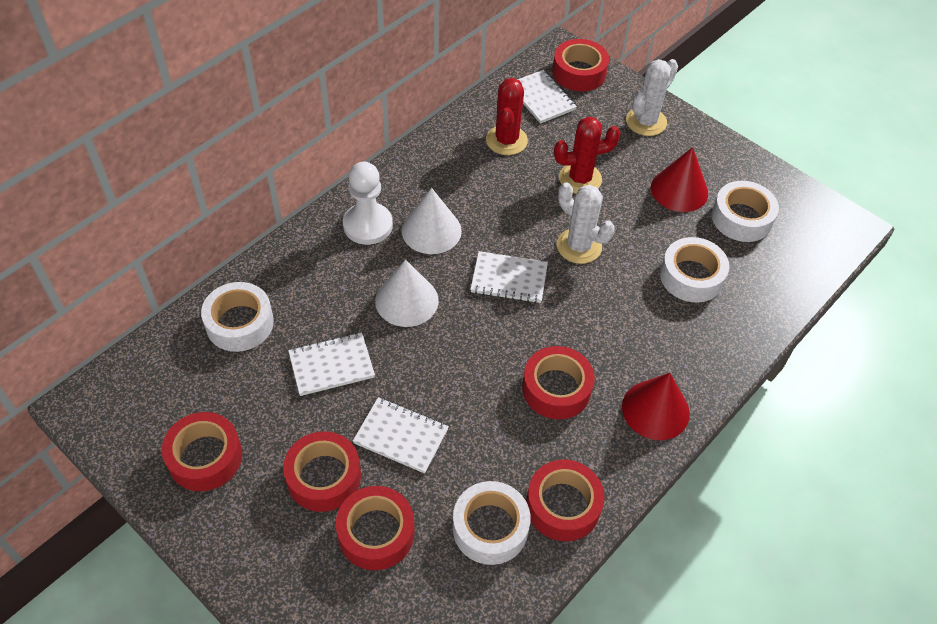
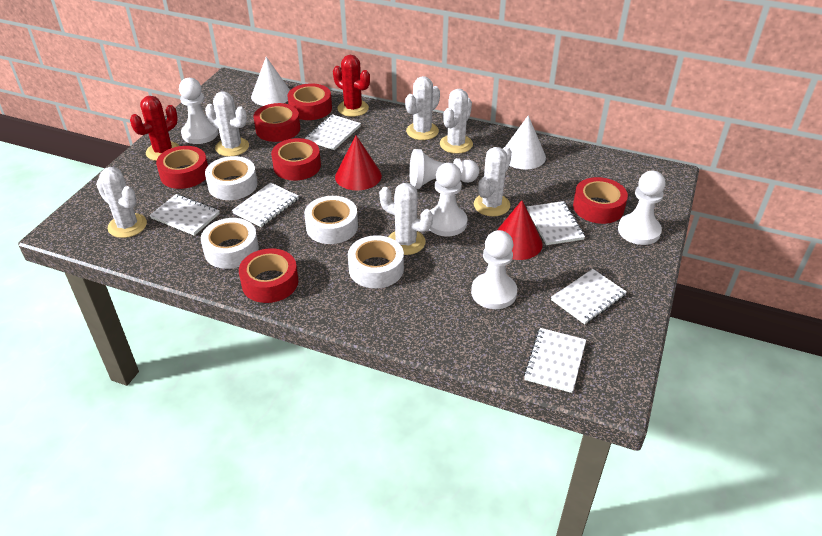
white cactus: 2 -> 6
white notebook: 4 -> 6
white pawn: 1 -> 5

